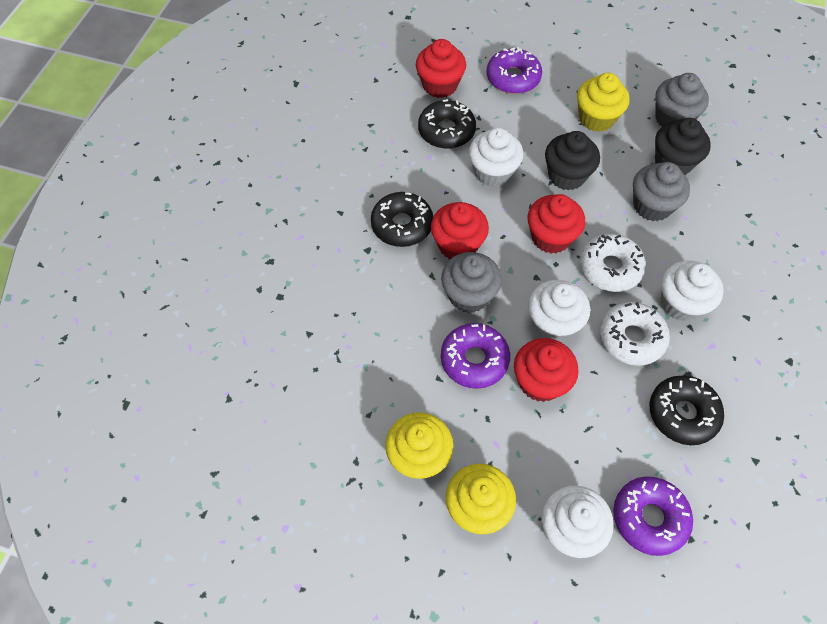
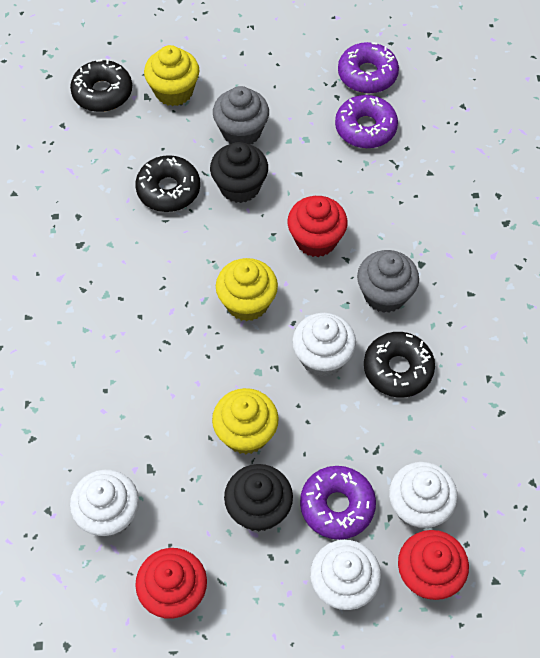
grey cupcake: 3 -> 2
red cupcake: 4 -> 3
white donut: 2 -> 0

